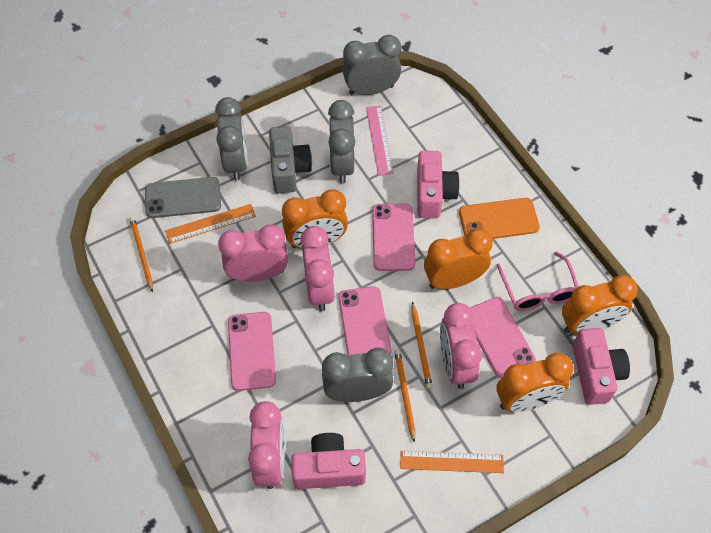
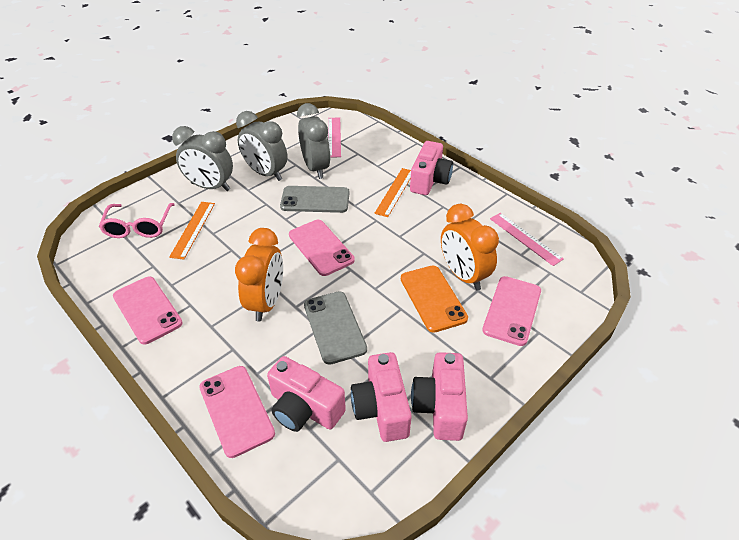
grey camera: 1 -> 0
grey clock: 4 -> 3
grey phone: 1 -> 2
orange clock: 4 -> 2
orange pencil: 3 -> 0
pink camera: 3 -> 4
pink clock: 4 -> 0
pink ruler: 1 -> 2

